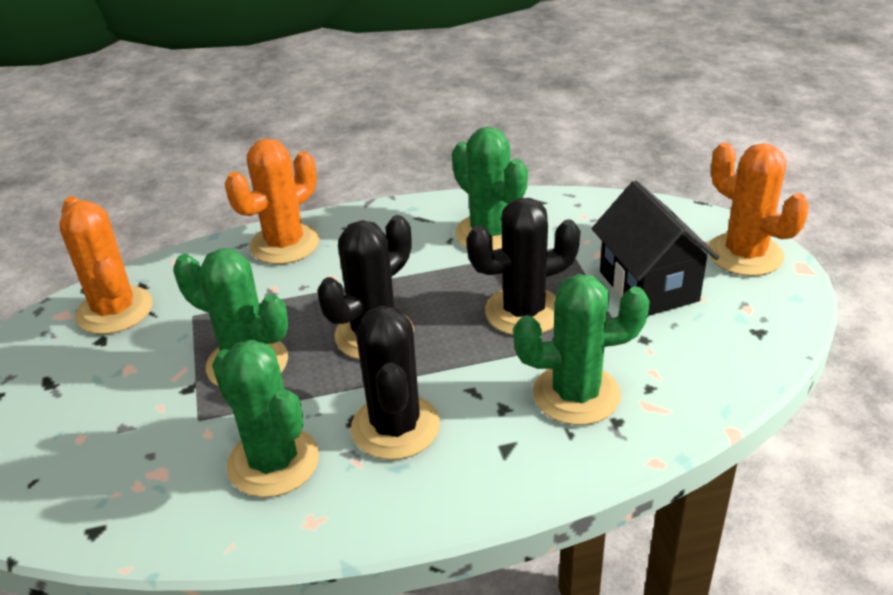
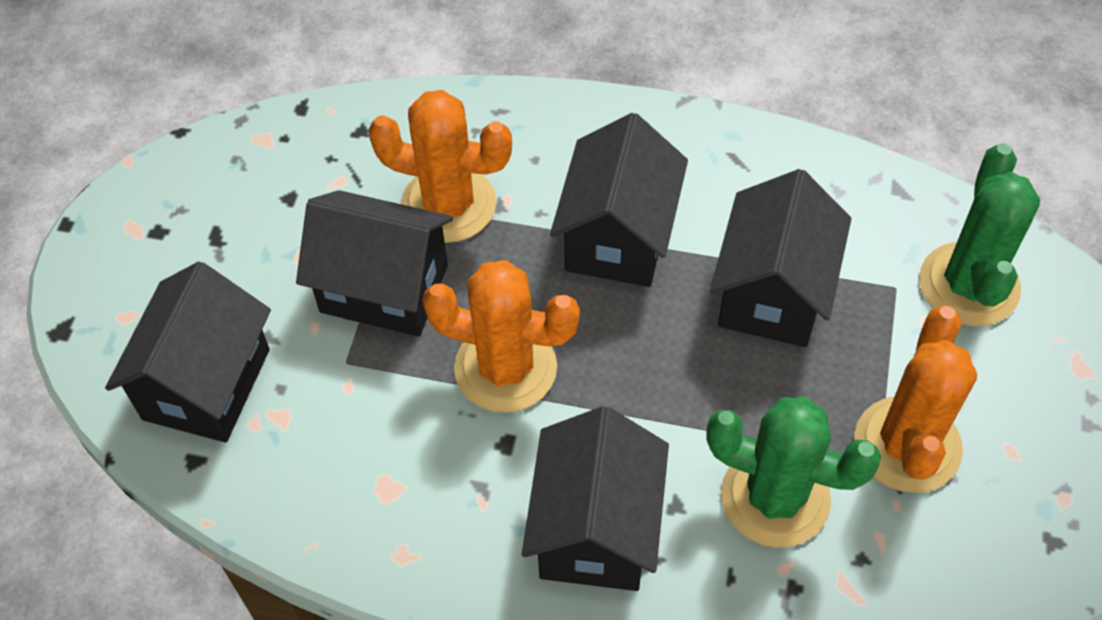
black cactus: 3 -> 0
black house: 1 -> 5
green cactus: 4 -> 2

